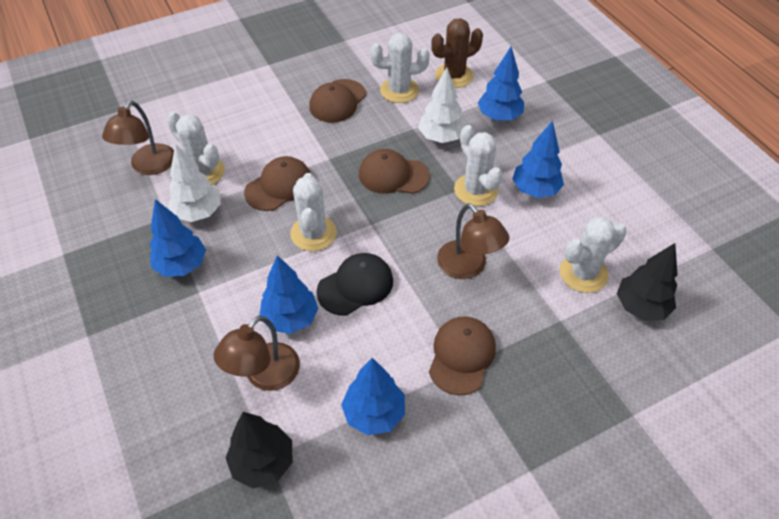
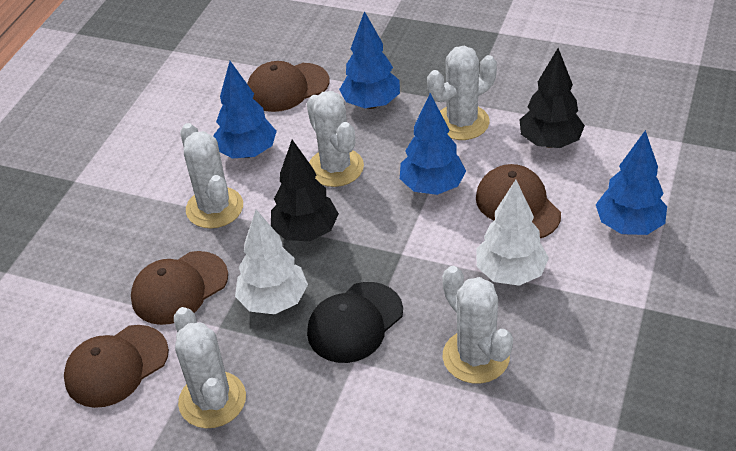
blue tree: 5 -> 4
brown cactus: 1 -> 0
brown lamp: 3 -> 0

